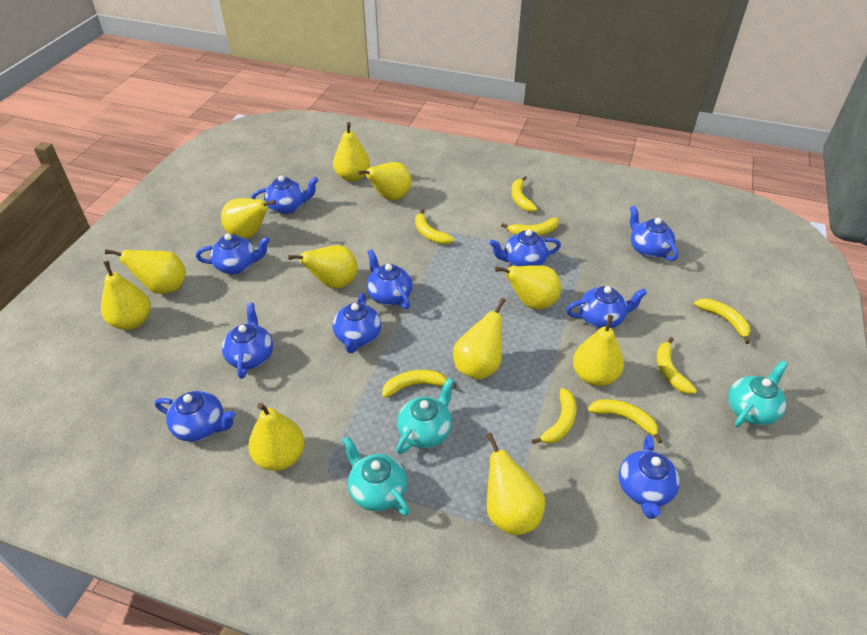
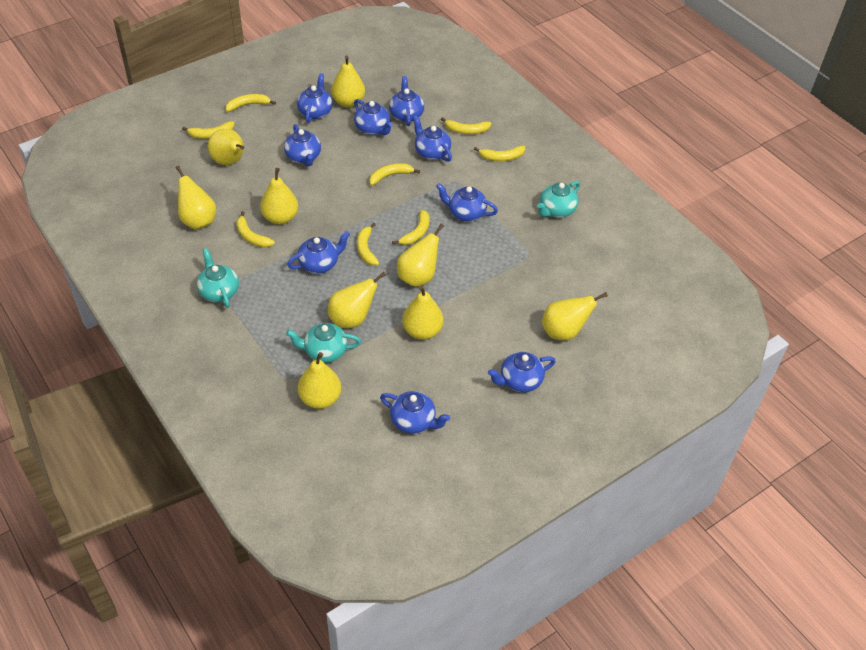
blue teapot: 10 -> 9
yellow pear: 11 -> 9

